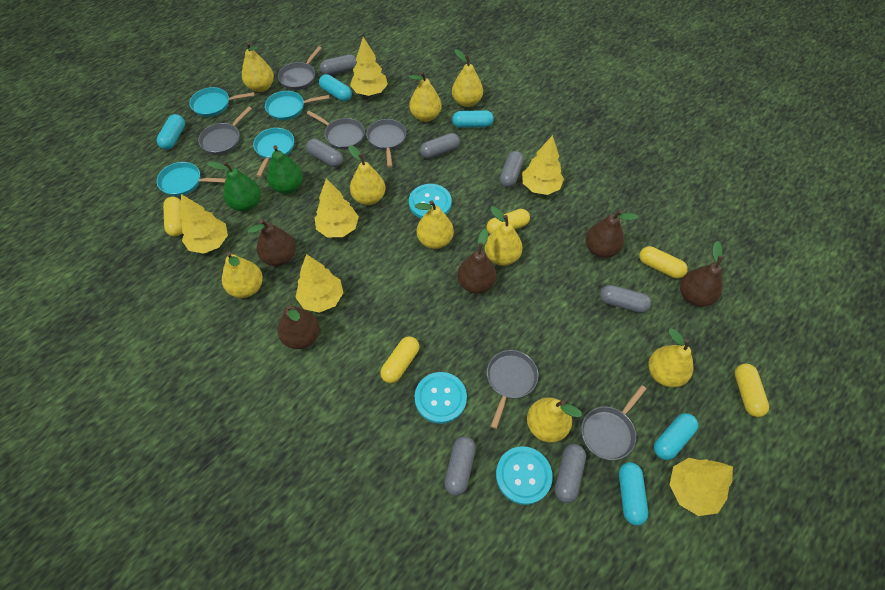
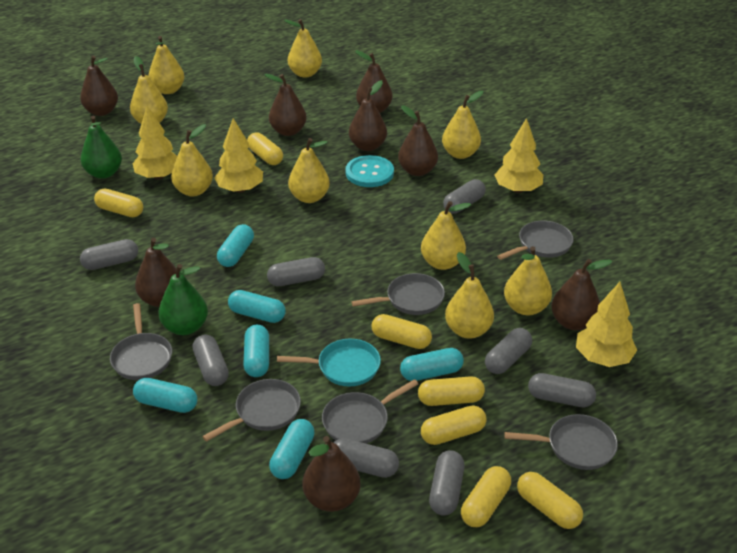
brown pear: 5 -> 8
grey capsule: 7 -> 8
turquoise button: 3 -> 1
turquoise capsule: 5 -> 6
turquoise pan: 4 -> 1
yellow capsule: 5 -> 7
yellow tree: 6 -> 4

